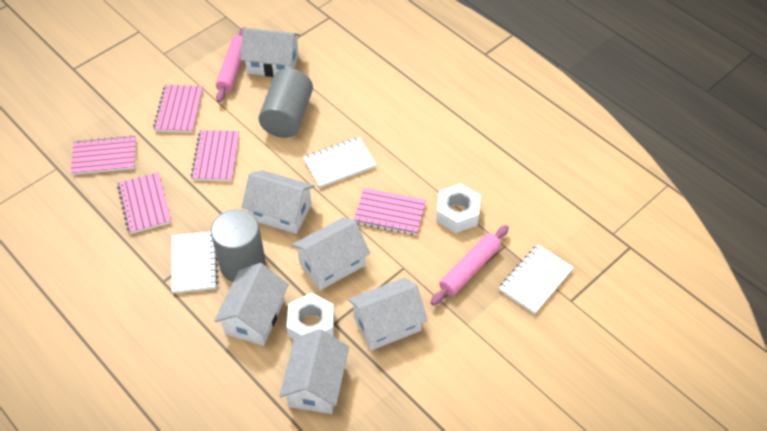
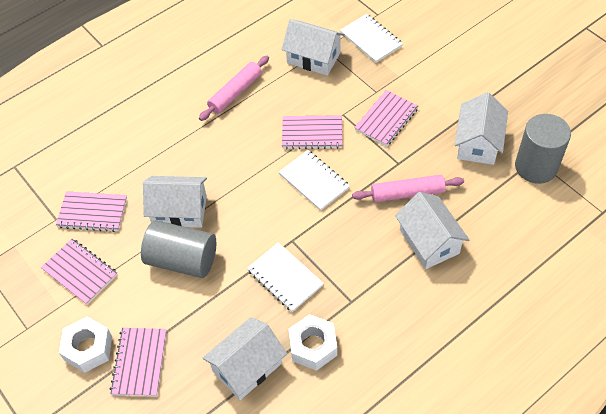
white house: 6 -> 5

